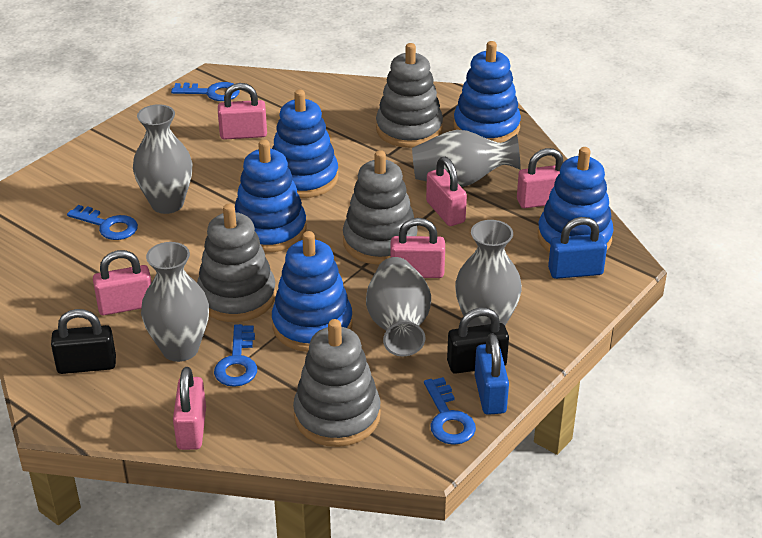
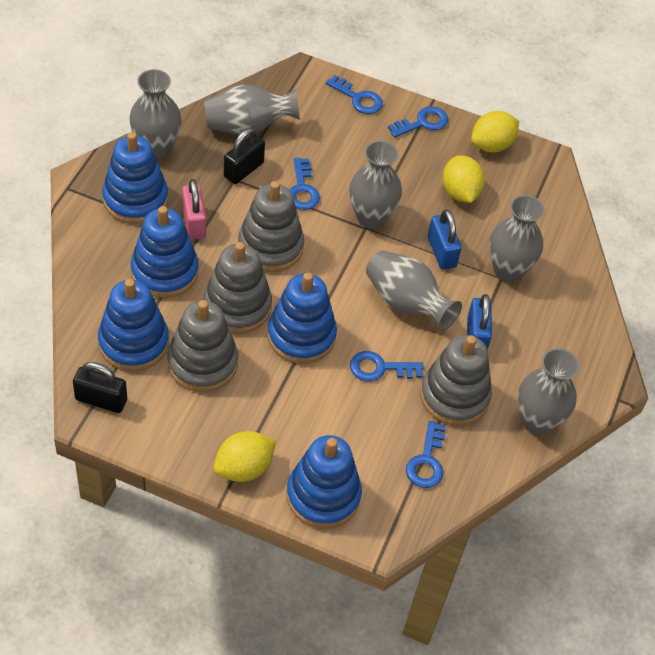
blue key: 4 -> 5
grey vase: 5 -> 6
pink padlock: 6 -> 1
yellow lemon: 0 -> 3

